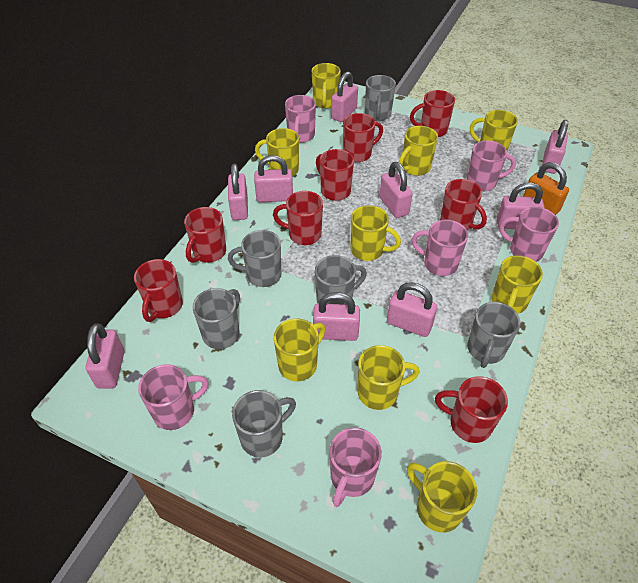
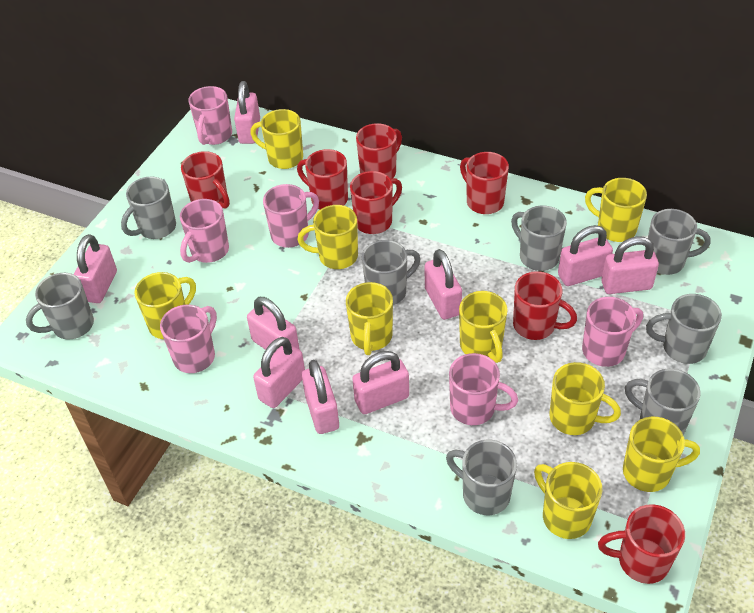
grey mug: 6 -> 8
orange padlock: 1 -> 0
red mug: 8 -> 7

